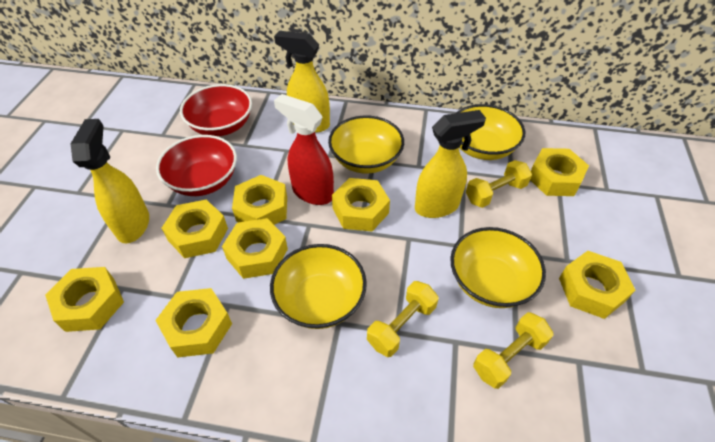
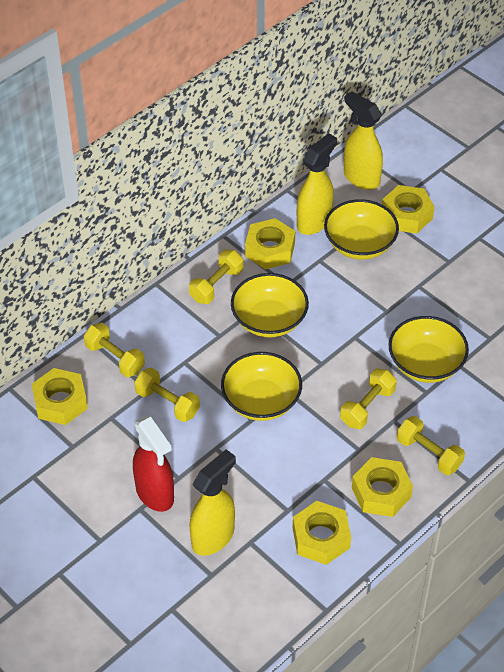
red bowl: 2 -> 0
yellow dumbbell: 3 -> 5
yellow nut: 8 -> 5

